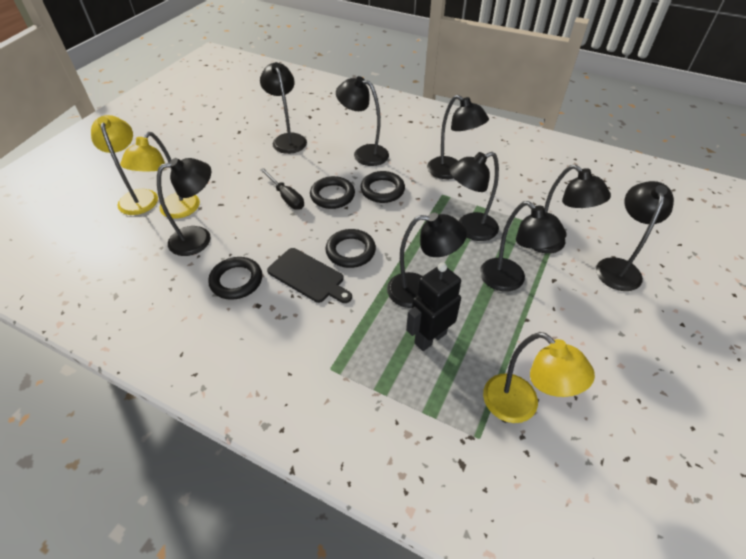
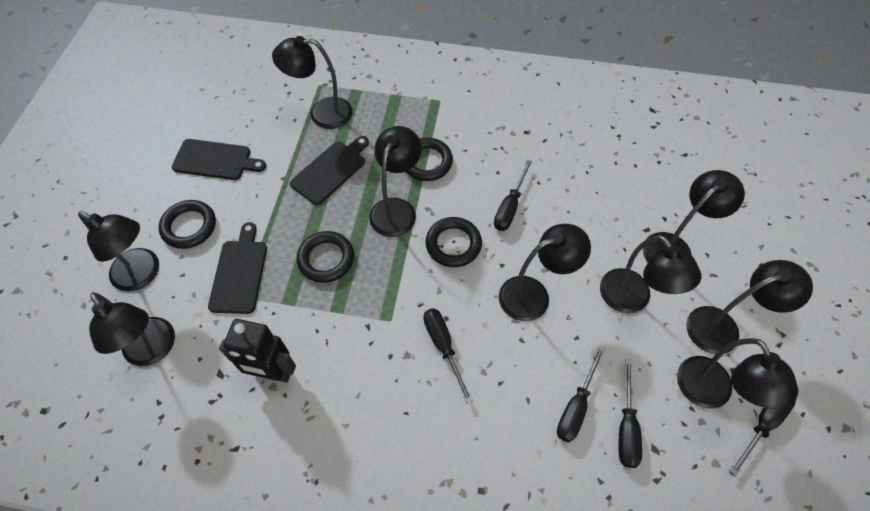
black cutting board: 1 -> 3
black screwdriver: 1 -> 5
yellow lamp: 3 -> 0

